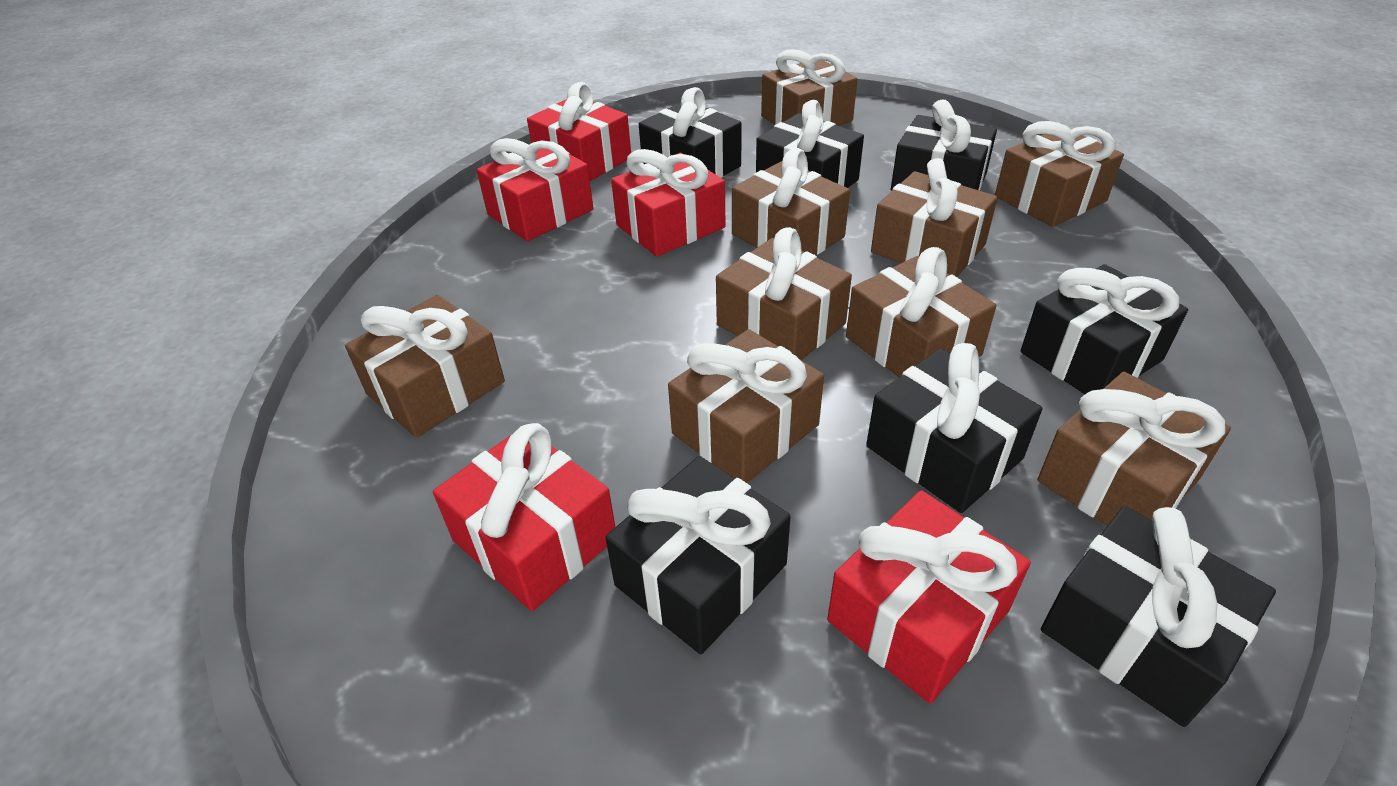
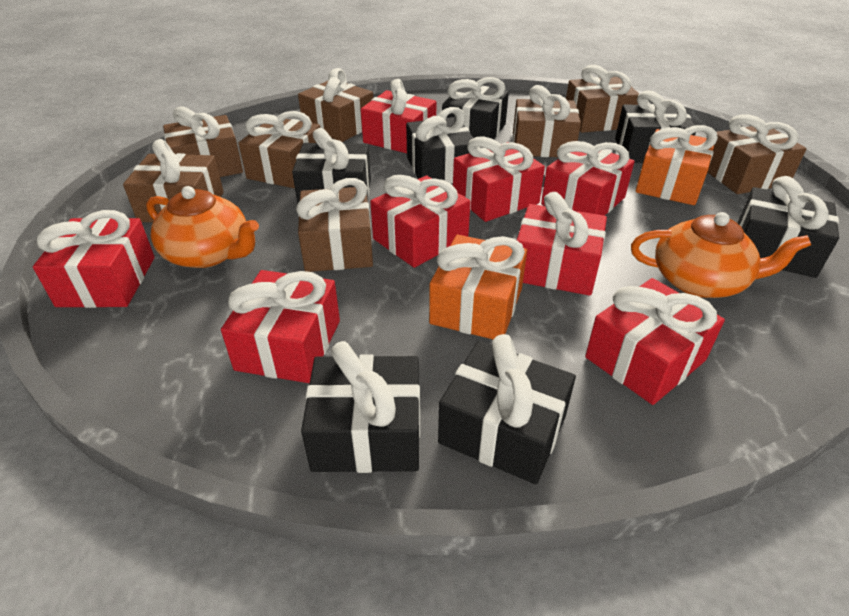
brown gift: 9 -> 8
orange gift: 0 -> 2
orange teapot: 0 -> 2
red gift: 5 -> 8

